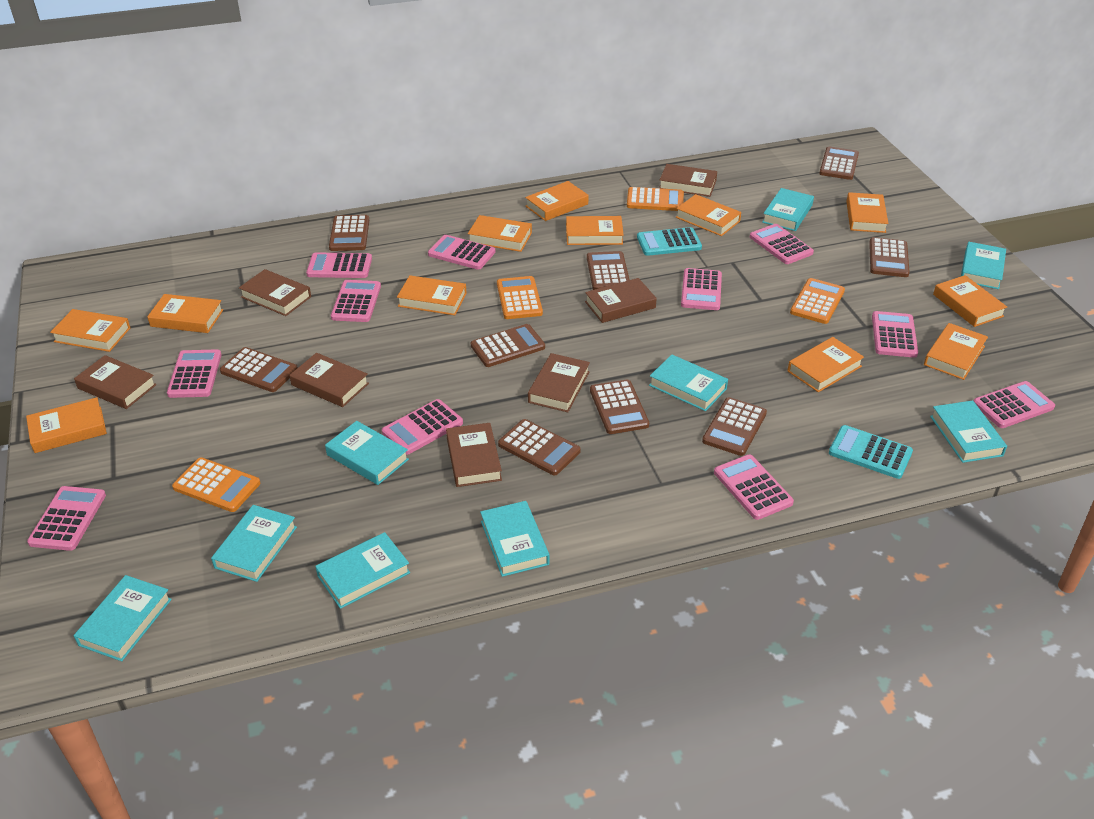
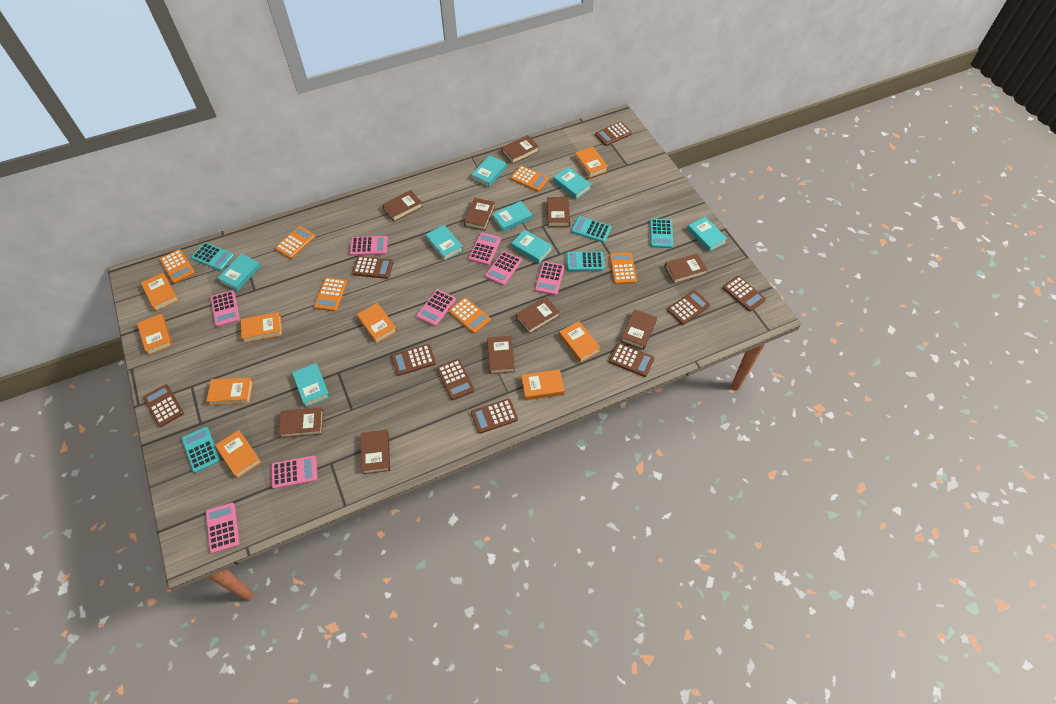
brown book: 7 -> 10
orange book: 12 -> 9
orange calculator: 4 -> 6
pink calculator: 11 -> 8
turquoise book: 9 -> 8
turquoise calculator: 2 -> 5

